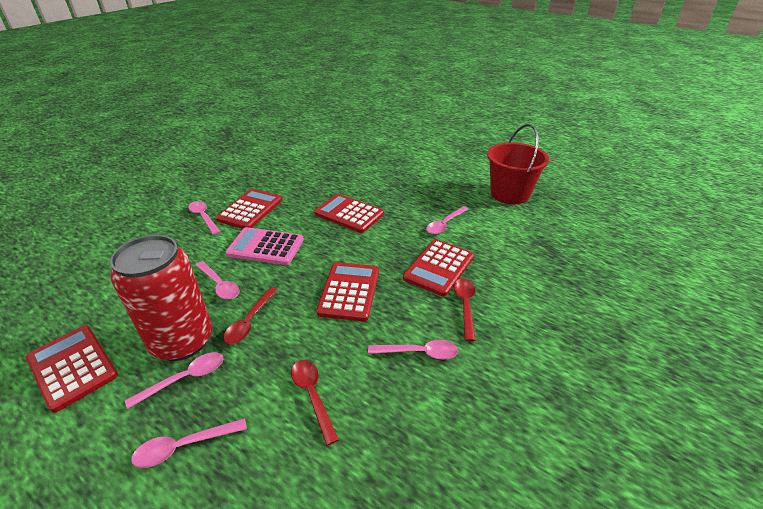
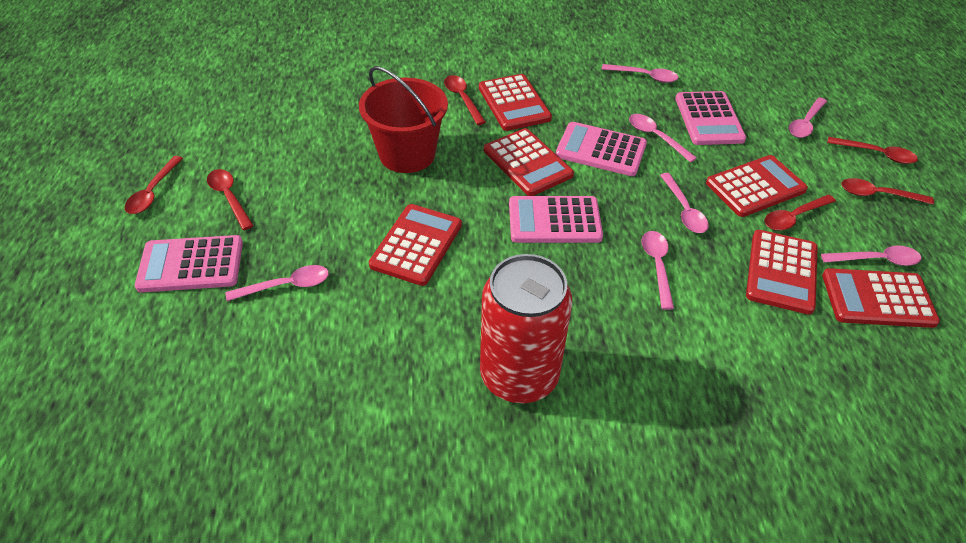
pink calculator: 1 -> 4
pink spoon: 6 -> 7
red calculator: 5 -> 6
red spoon: 3 -> 6

